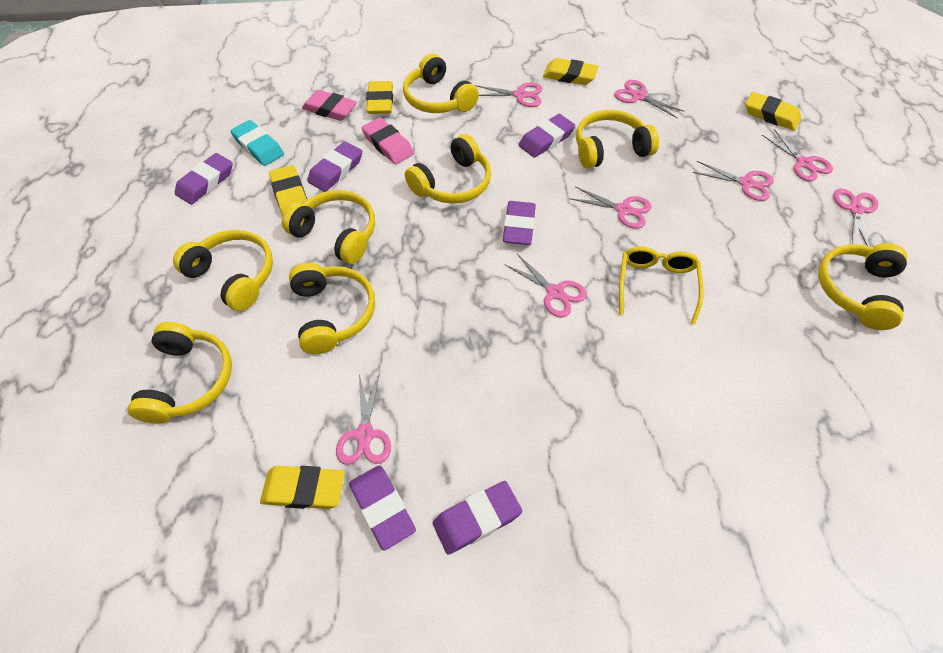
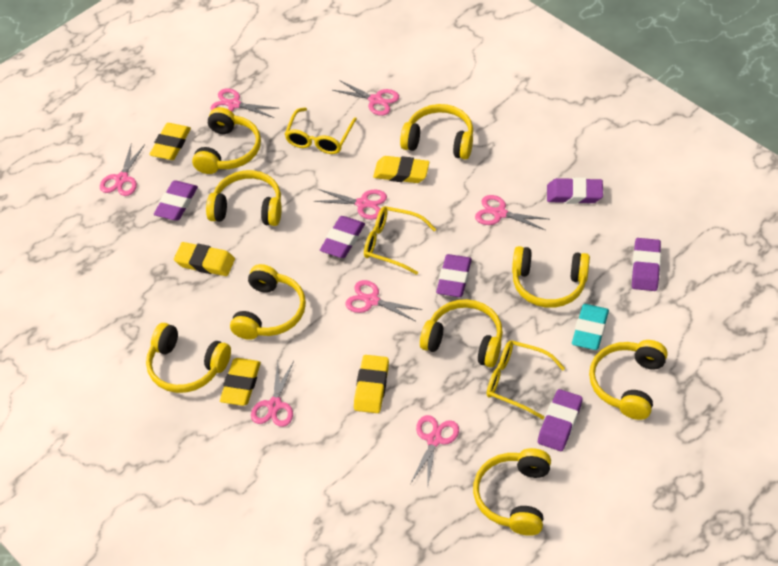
pink eraser: 2 -> 0
yellow glasses: 1 -> 3
yellow headphones: 8 -> 9

